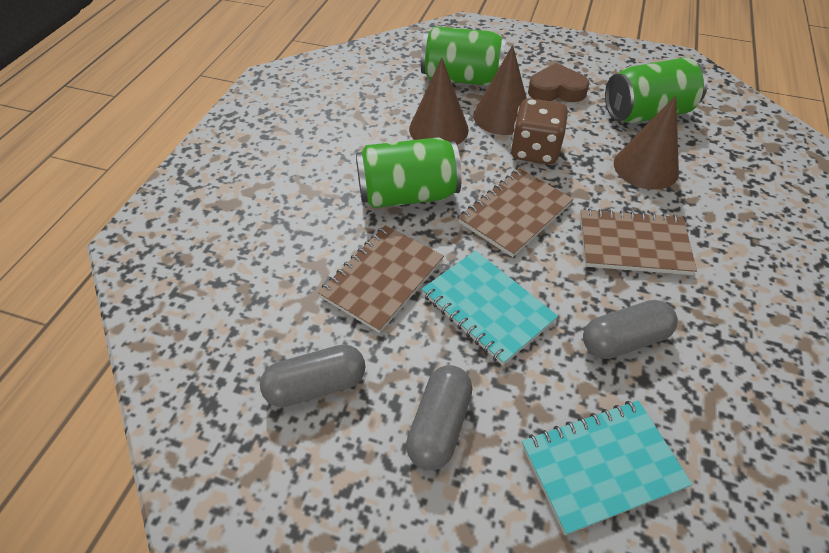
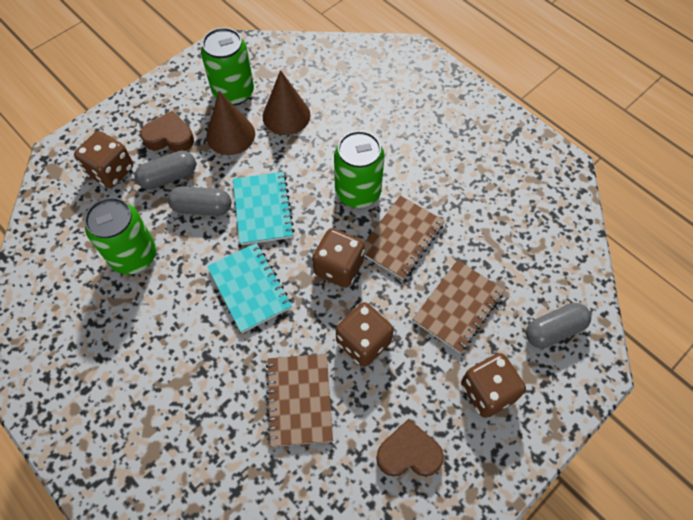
brown cone: 3 -> 2
brown dice: 1 -> 4
brown heart: 1 -> 2

